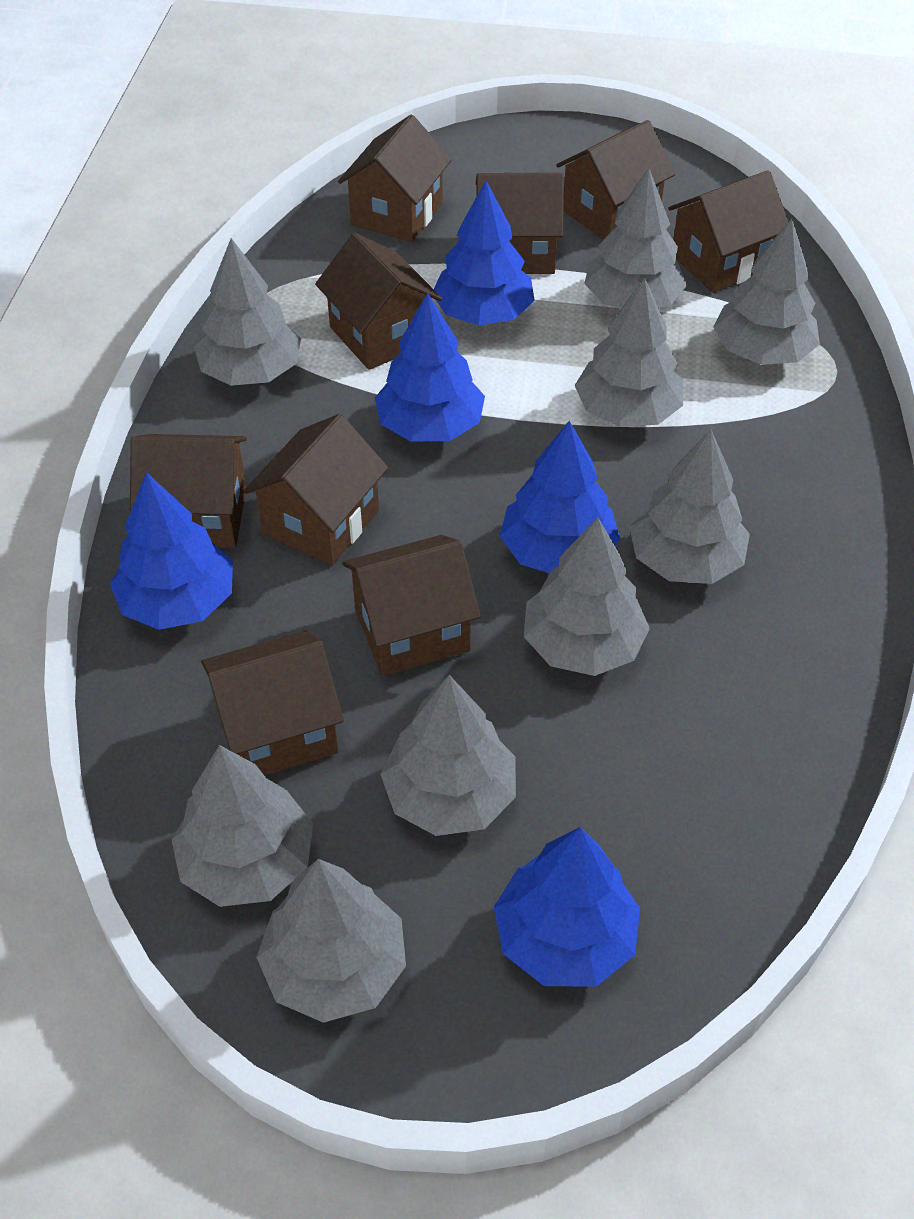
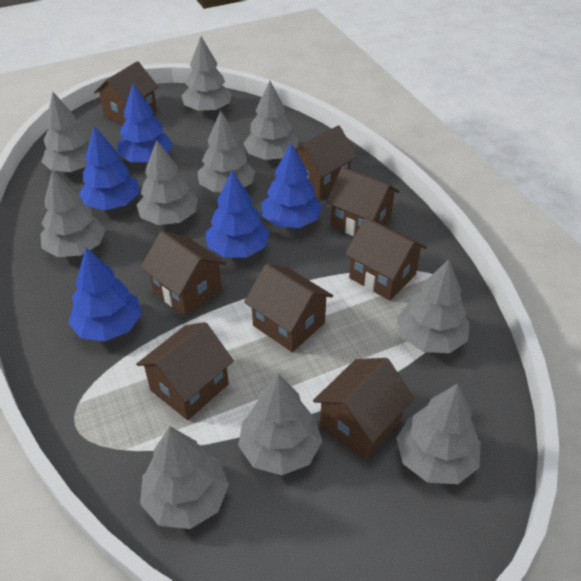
brown house: 9 -> 8
grey tree: 9 -> 10

